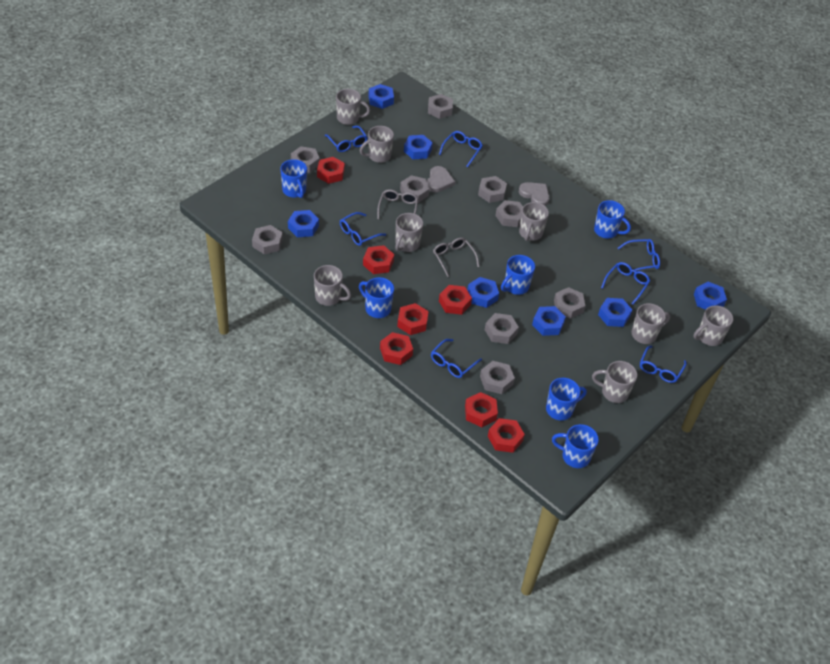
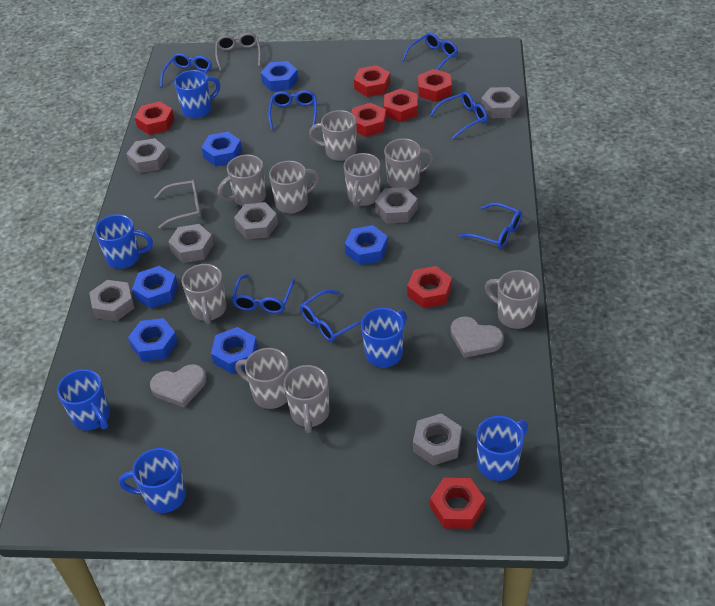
blue nut: 7 -> 6
grey mug: 8 -> 9
grey nut: 9 -> 7

